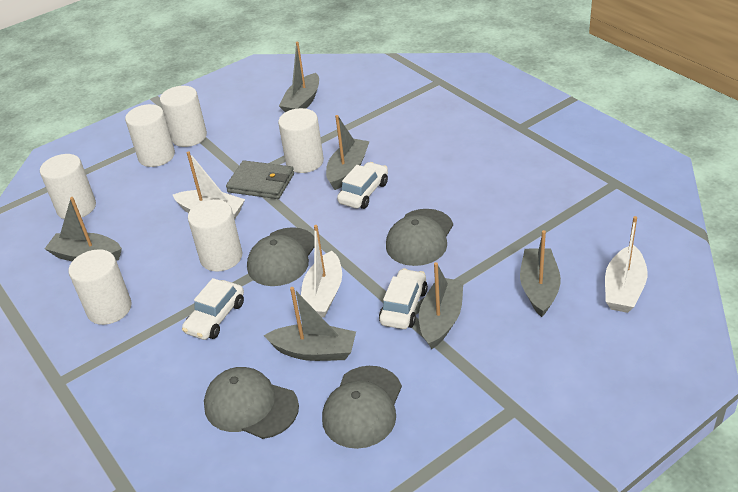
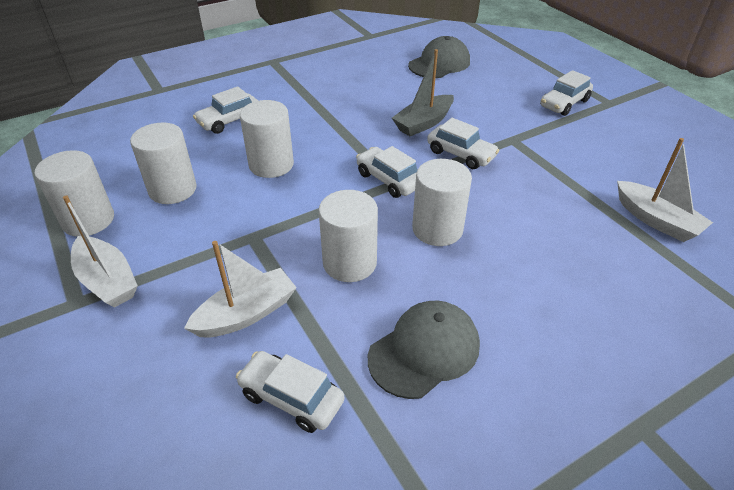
grey boat: 6 -> 1
grey cap: 4 -> 2
grey wallet: 1 -> 0
white car: 3 -> 5
white cylinder: 6 -> 5

